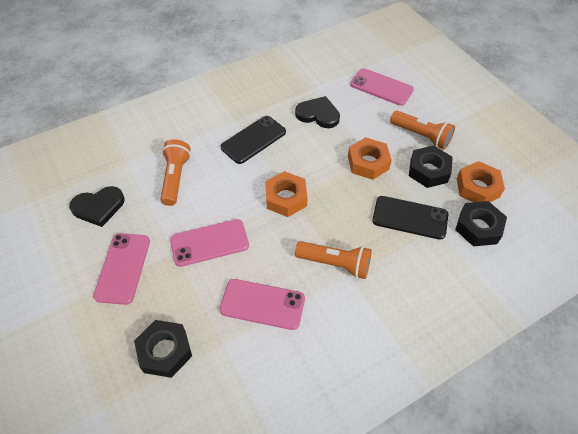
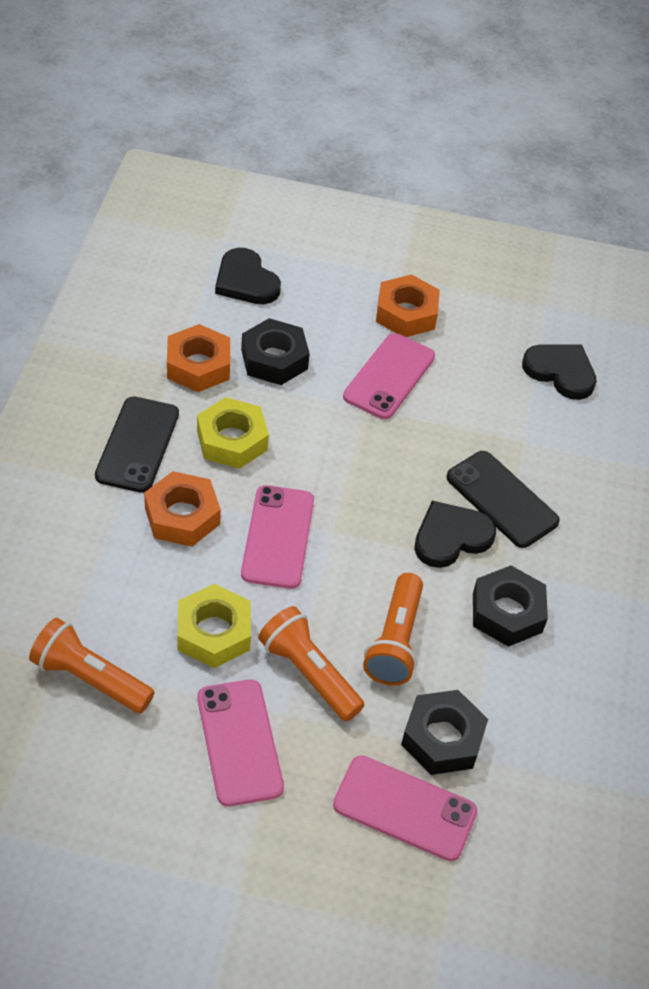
black heart: 2 -> 3
yellow nut: 0 -> 2

